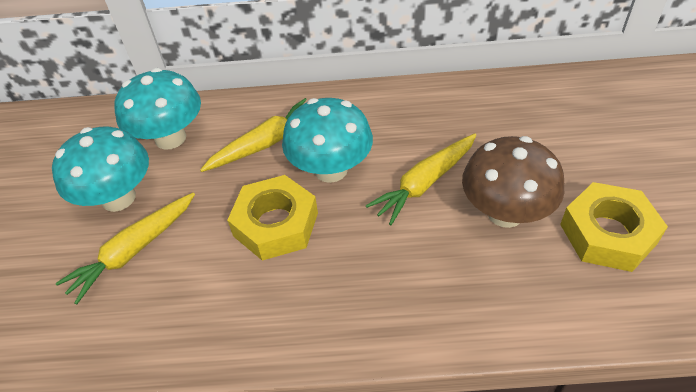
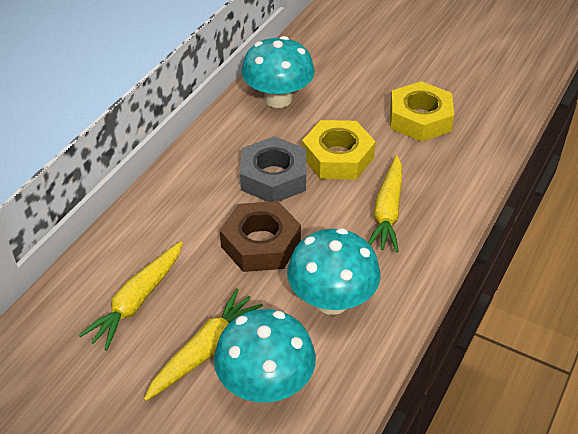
brown mushroom: 1 -> 0
brown nut: 0 -> 1
grey nut: 0 -> 1

